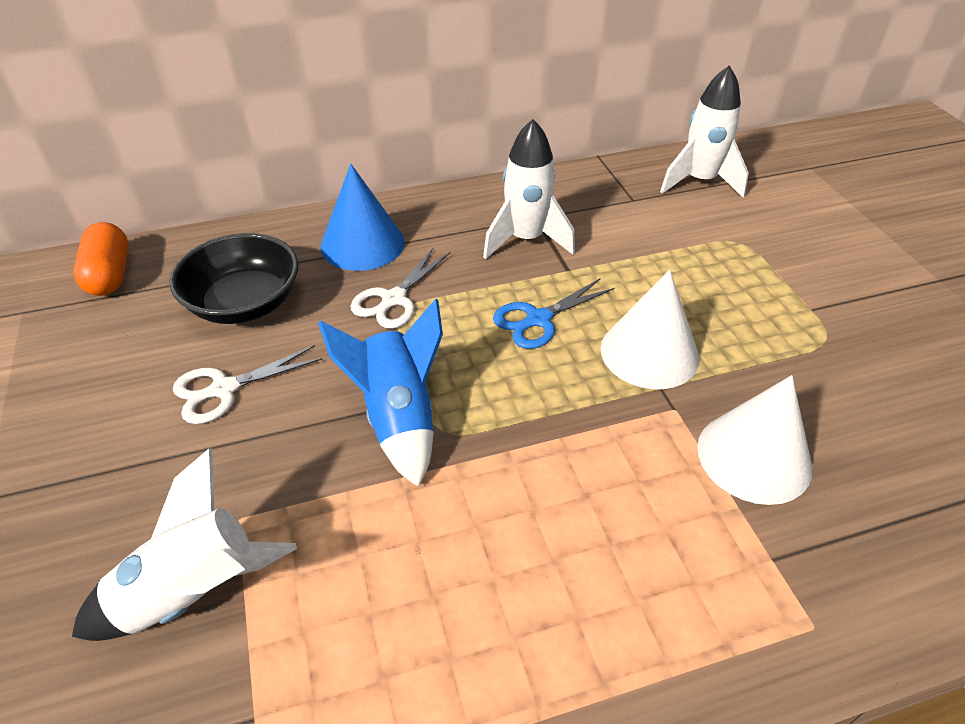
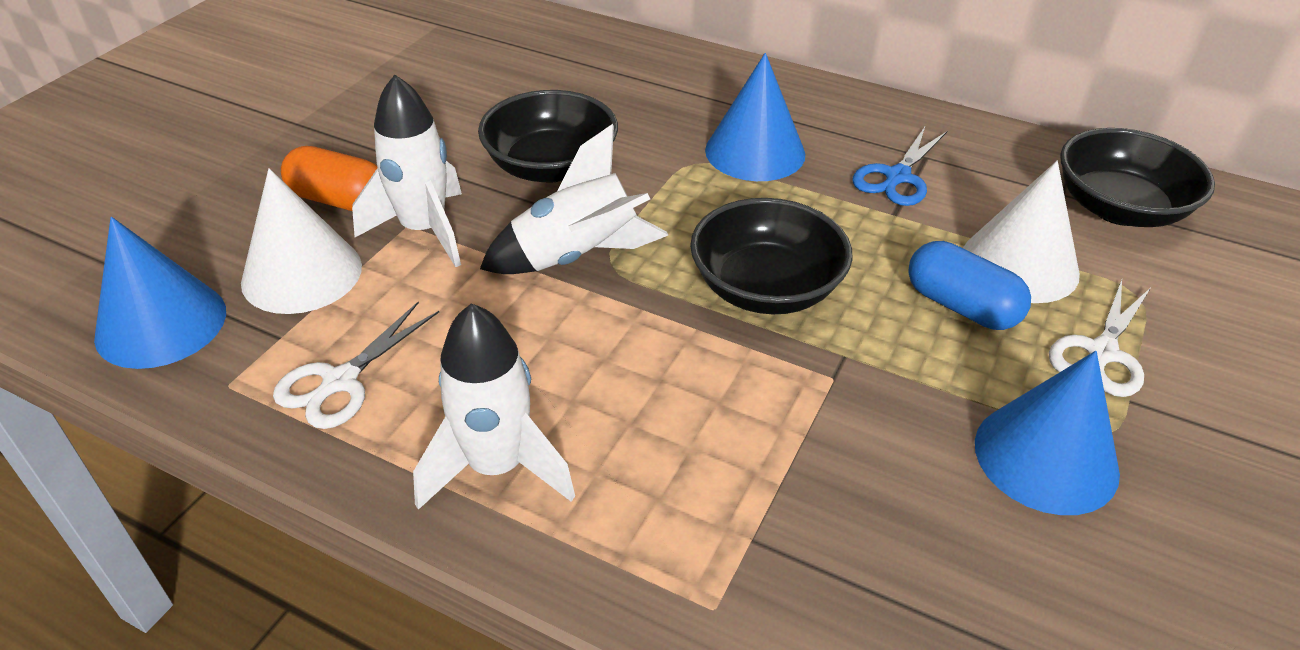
black bowl: 1 -> 3
blue capsule: 0 -> 1
blue cone: 1 -> 3
blue rocket: 1 -> 0

